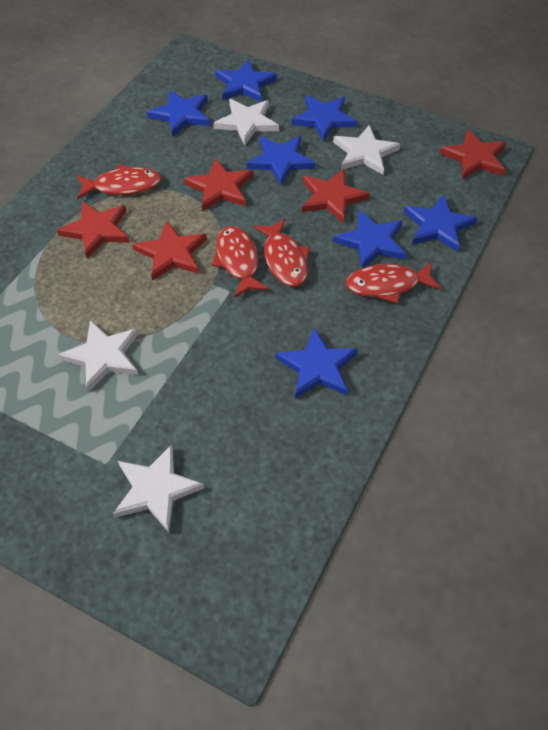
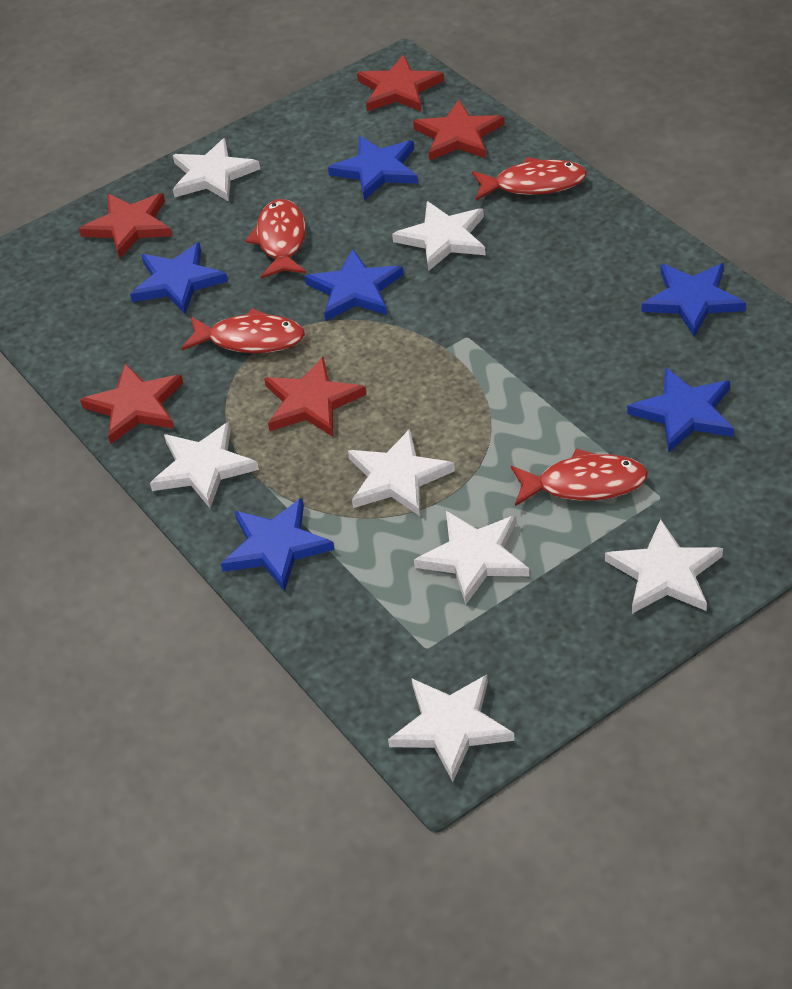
blue star: 7 -> 6
white star: 4 -> 7

